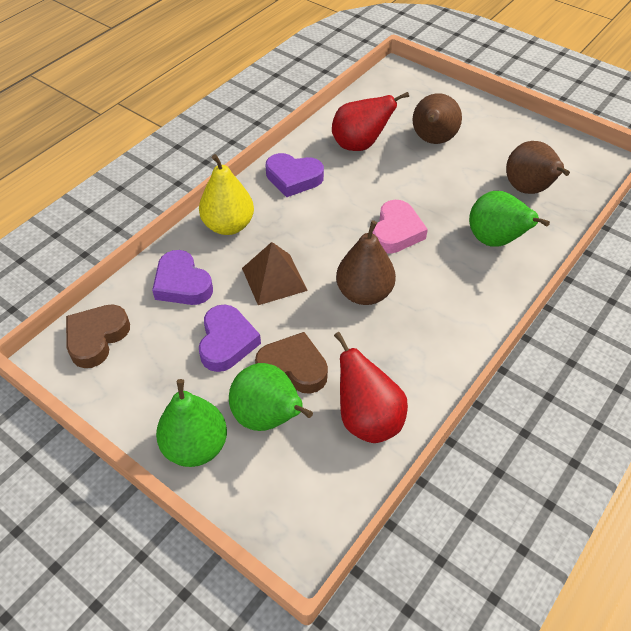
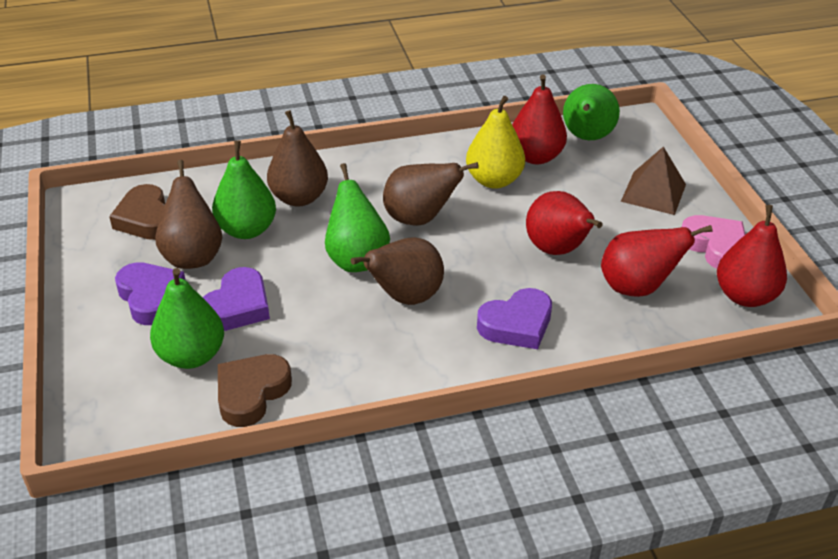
brown pear: 3 -> 4
green pear: 3 -> 4
red pear: 2 -> 4

